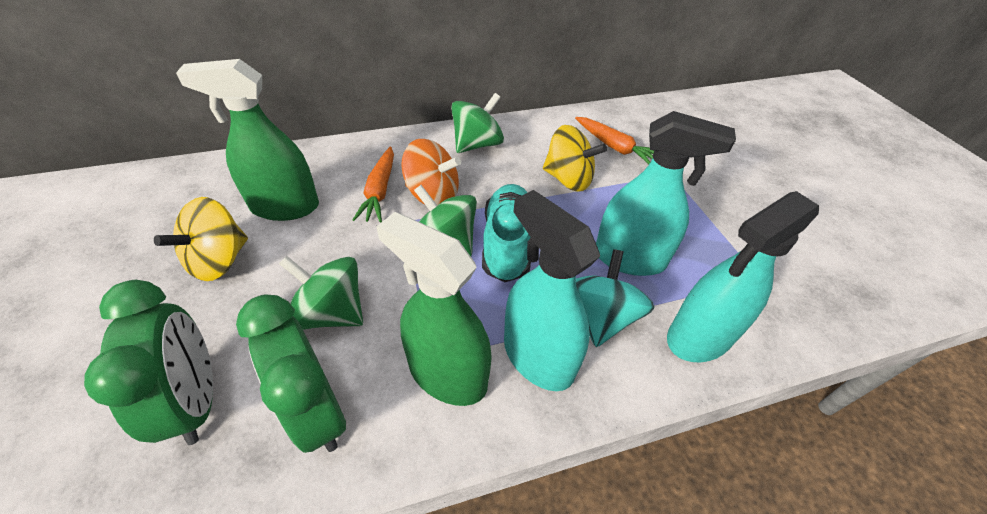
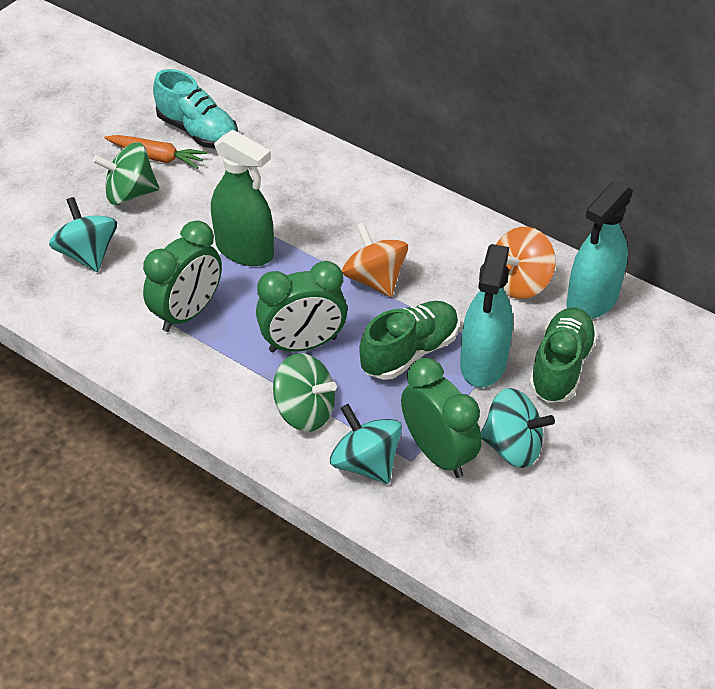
green clock: 2 -> 3
green shoe: 0 -> 2
green spinning top: 3 -> 2
green spray bottle: 2 -> 1
orange carrot: 2 -> 1
orange spinning top: 1 -> 2
turquoise spinning top: 1 -> 3
turquoise spray bottle: 3 -> 2
yellow spinning top: 2 -> 0

